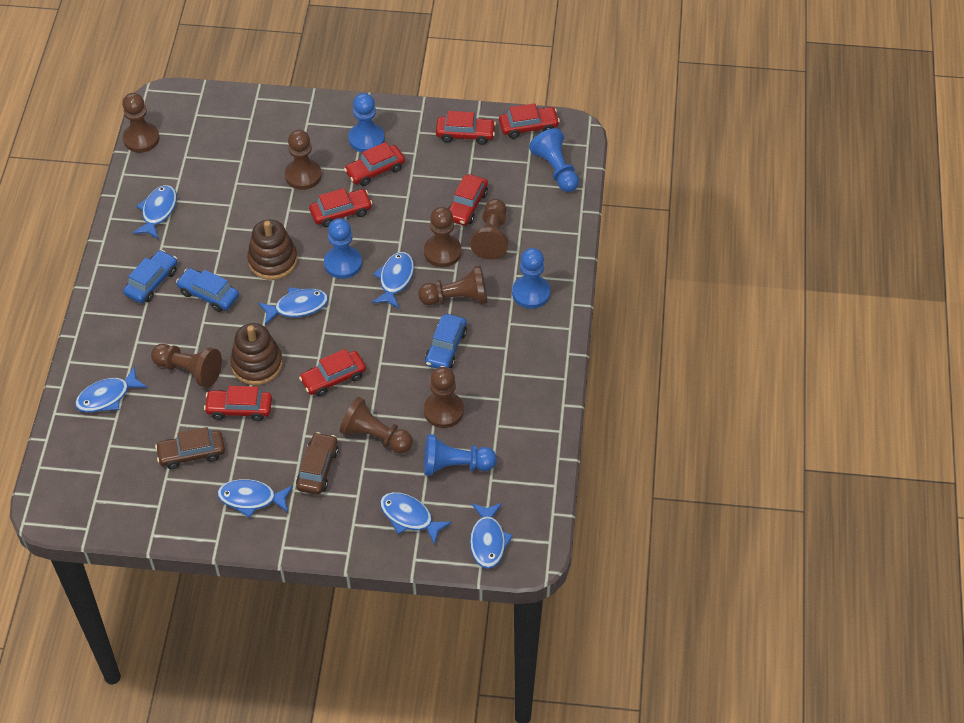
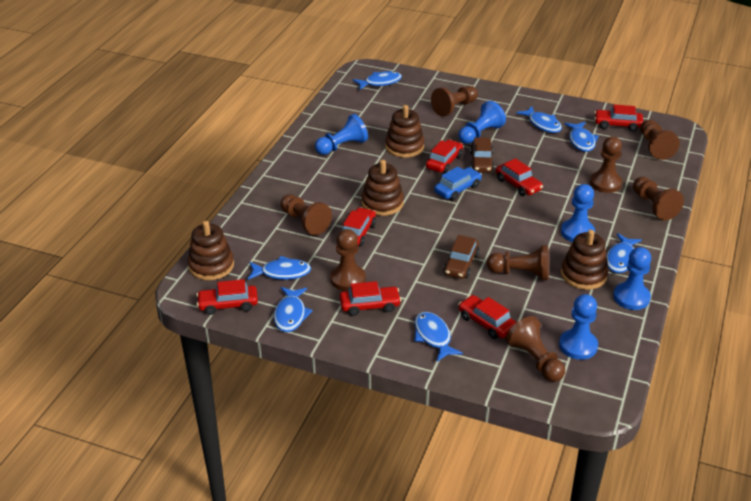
blue car: 3 -> 1
brown stacking toy: 2 -> 4

